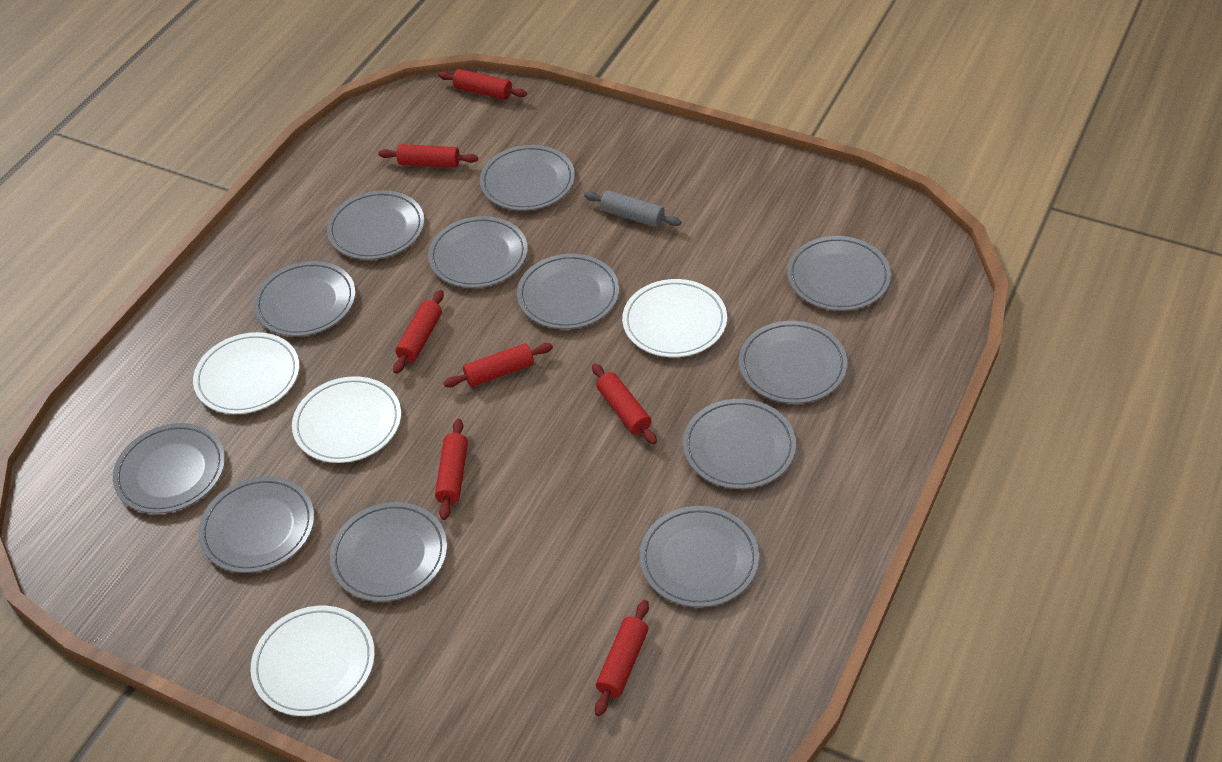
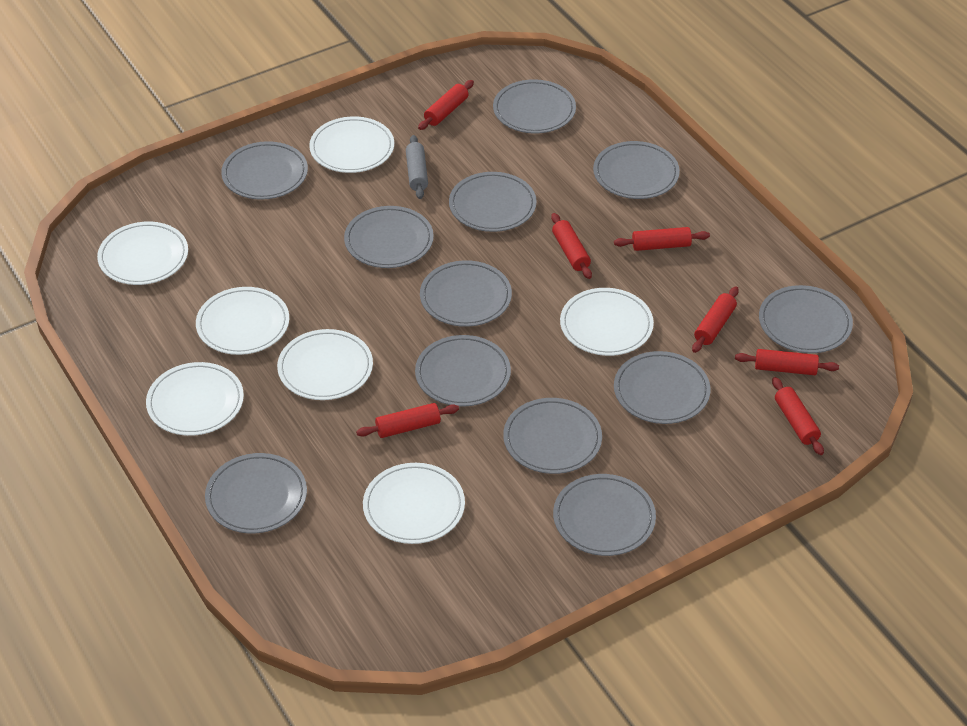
white plate: 4 -> 7

